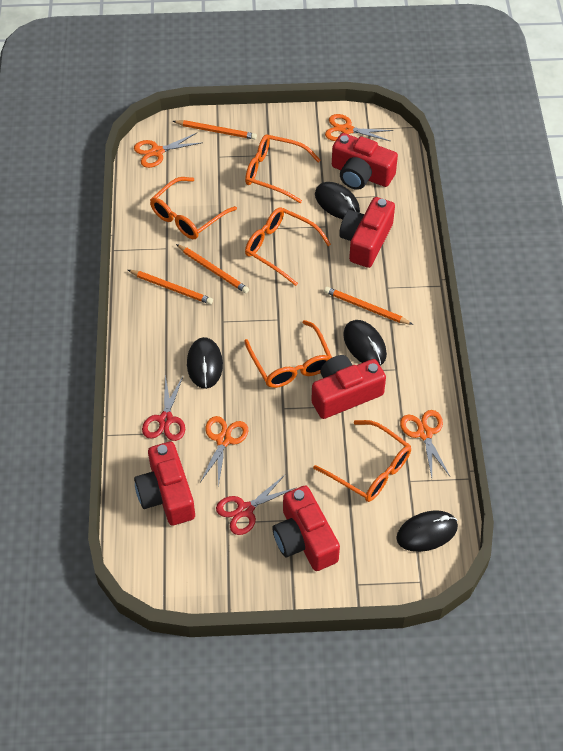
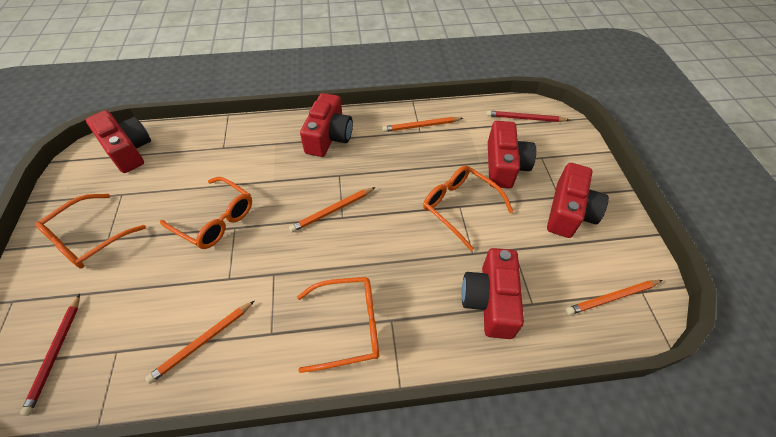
black mouse: 4 -> 0
orange glasses: 5 -> 4
orange scissors: 4 -> 0
red pencil: 0 -> 2
red scissors: 2 -> 0

